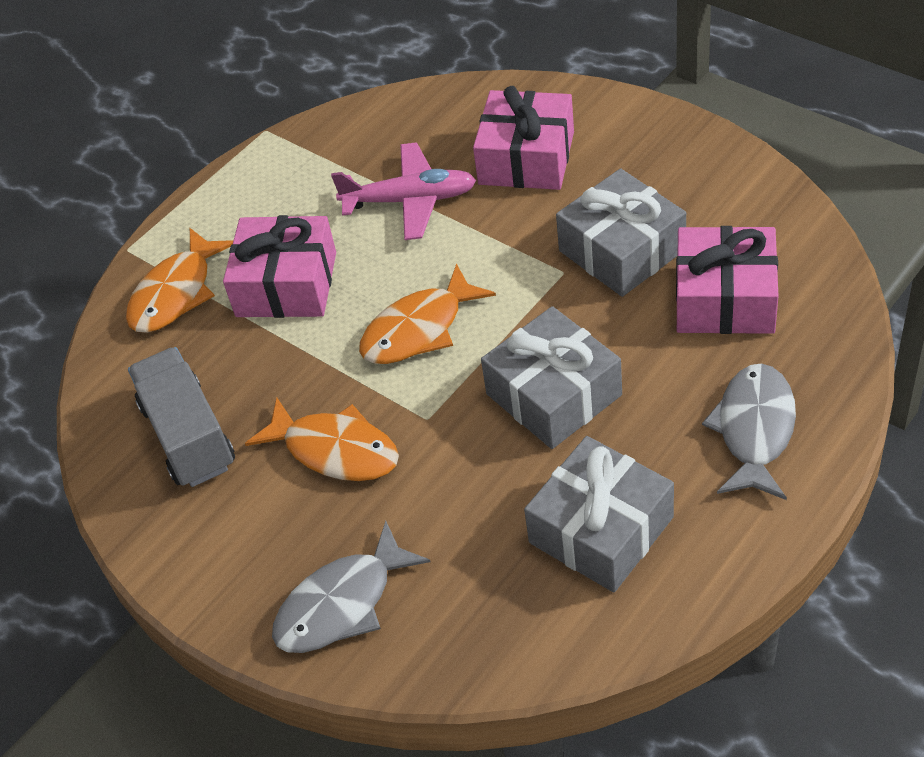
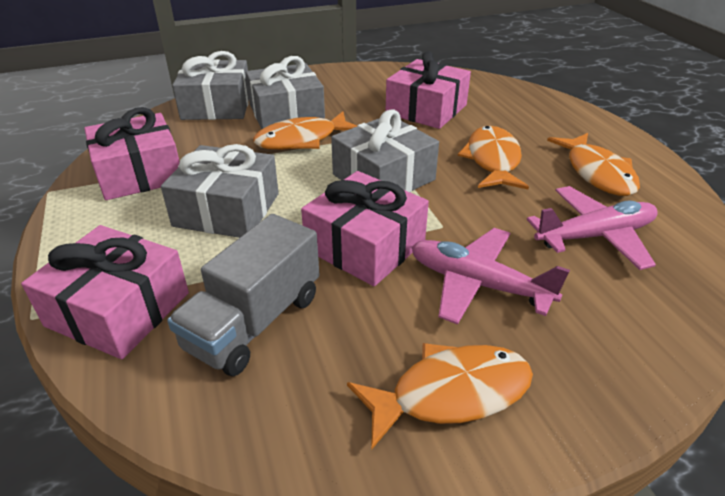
grey fish: 2 -> 0
grey gift: 3 -> 4
orange fish: 3 -> 4
pink gift: 3 -> 4
pink plane: 1 -> 2

